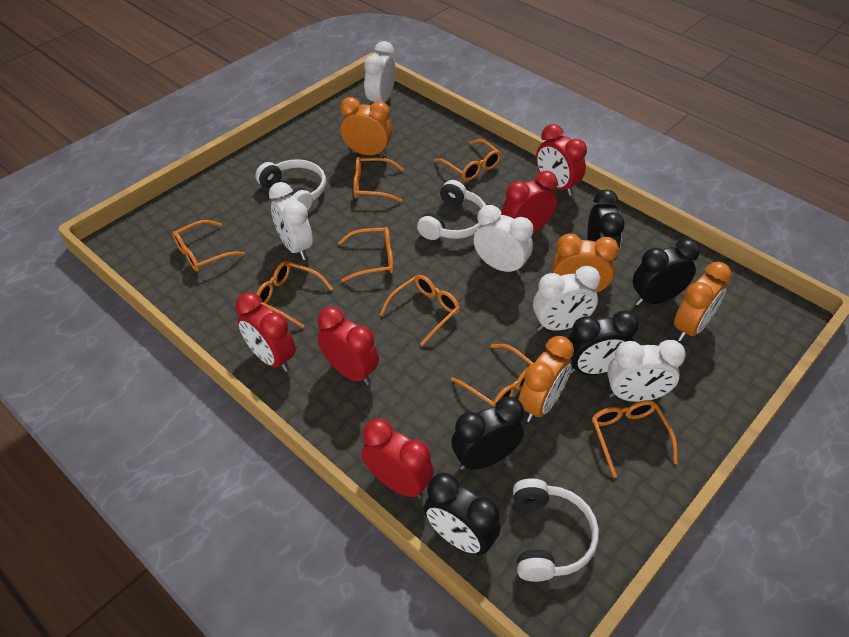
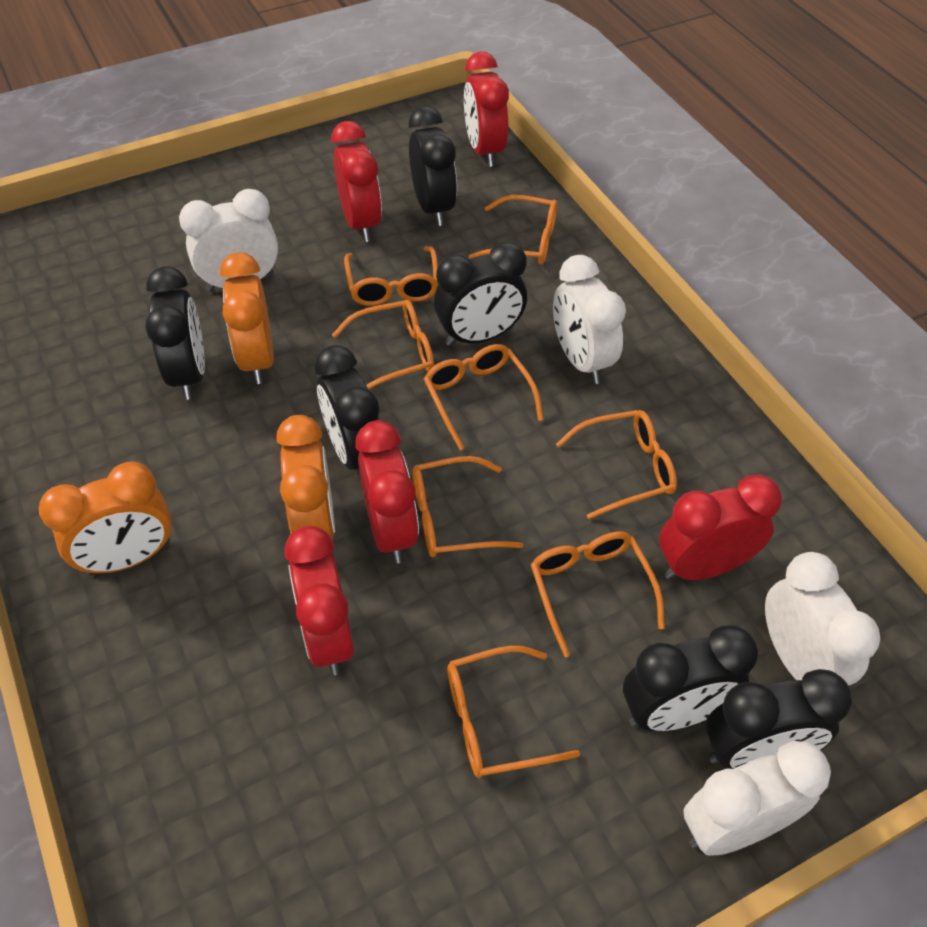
black clock: 5 -> 6
orange clock: 4 -> 3
white clock: 5 -> 4
white headphones: 3 -> 0

